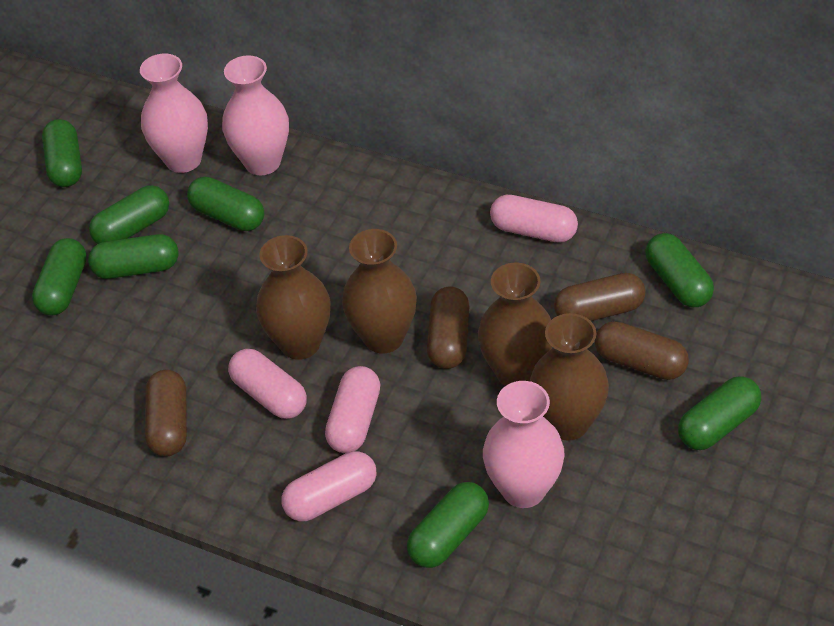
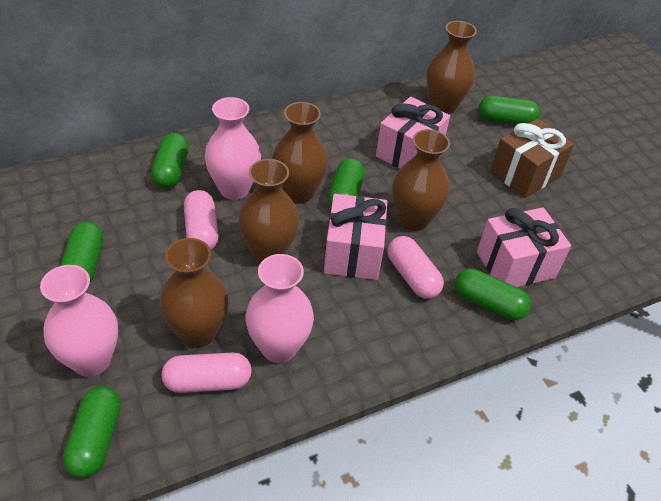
brown capsule: 4 -> 0
brown gift: 0 -> 1
brown vase: 4 -> 5
green capsule: 8 -> 6
pink capsule: 4 -> 3
pink gift: 0 -> 3

